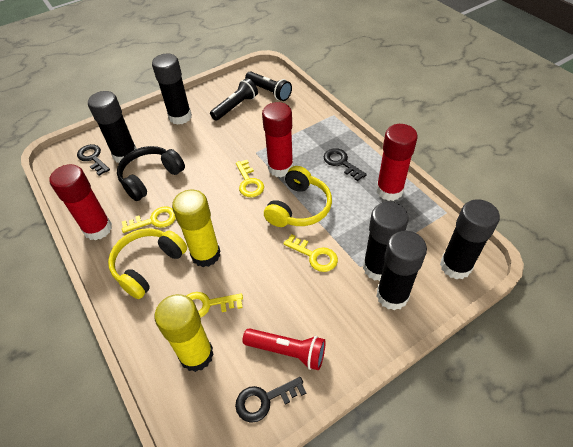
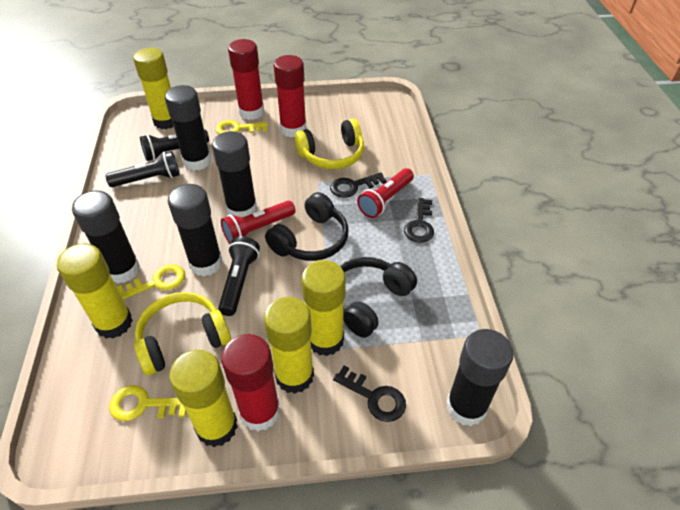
black flashlight: 2 -> 3
black headphones: 1 -> 2
red flashlight: 1 -> 2
yellow glue stick: 2 -> 5
yellow key: 4 -> 3

